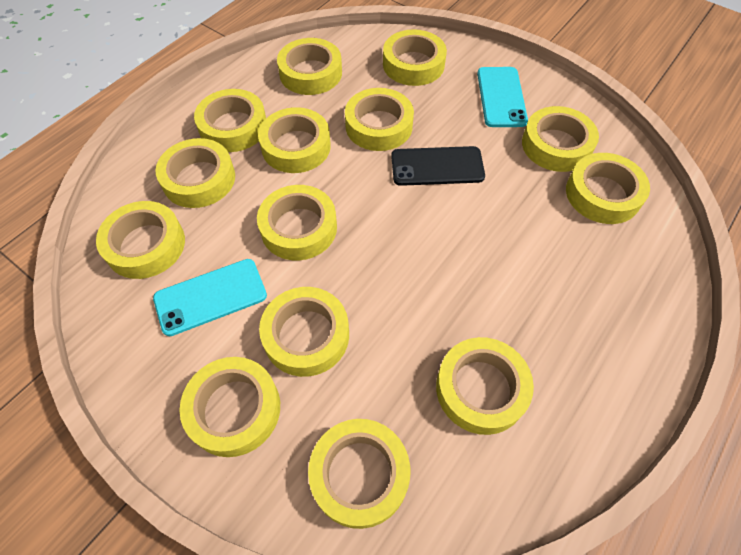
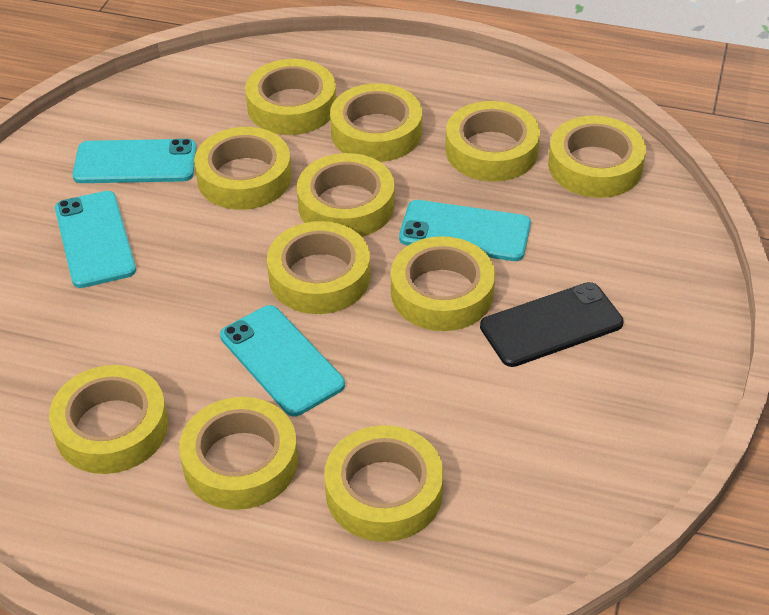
turquoise phone: 2 -> 4
yellow tape: 14 -> 11

